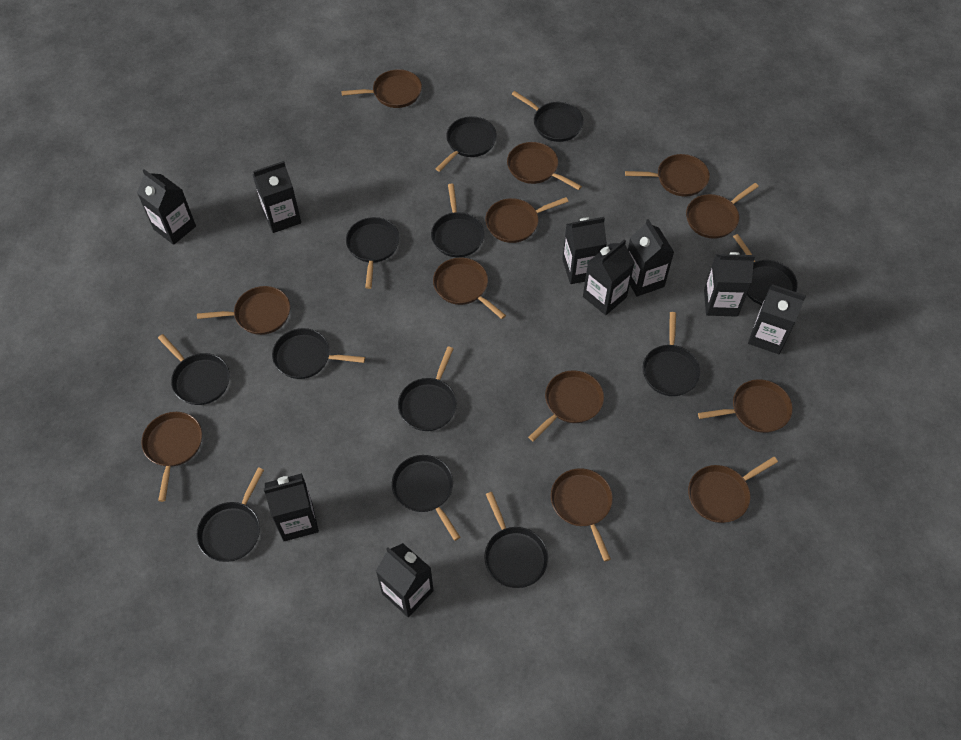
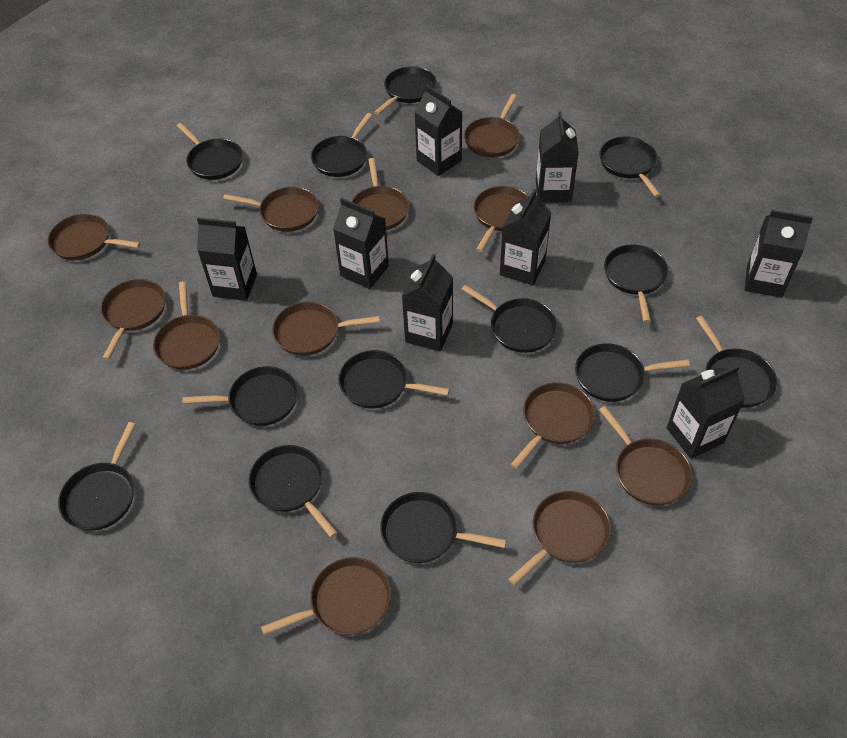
black carton: 9 -> 8
black pan: 12 -> 13

